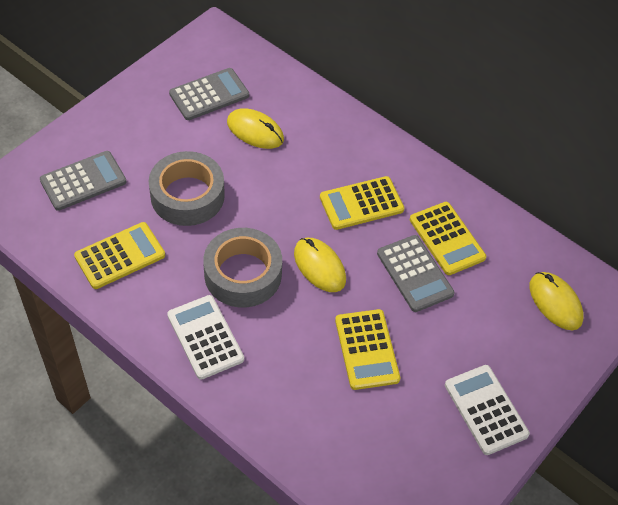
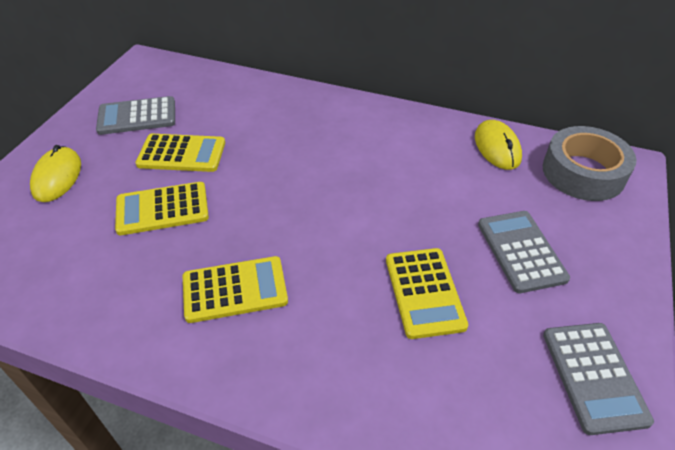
grey tape: 2 -> 1
white calculator: 2 -> 0
yellow mouse: 3 -> 2

